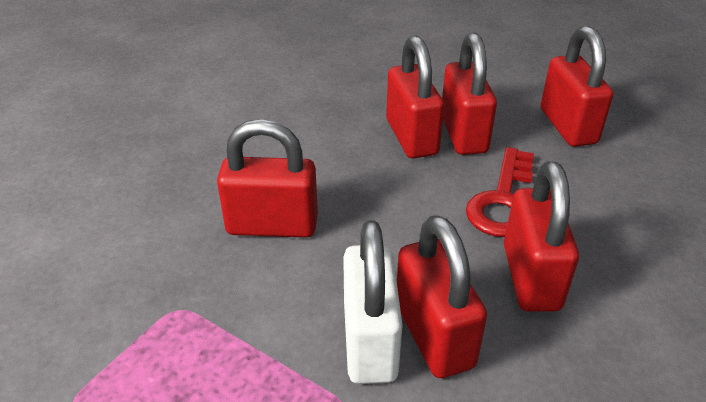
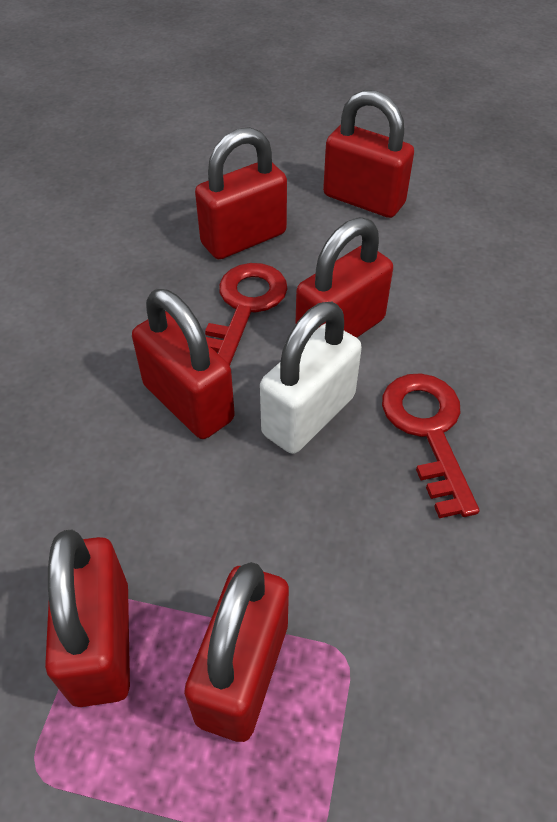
red key: 1 -> 2

